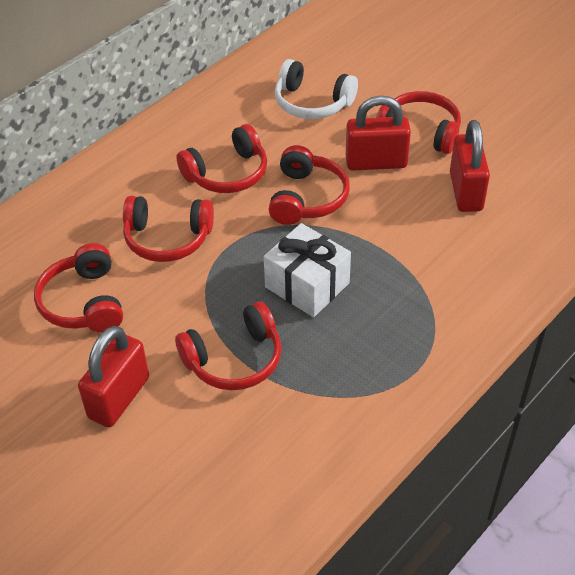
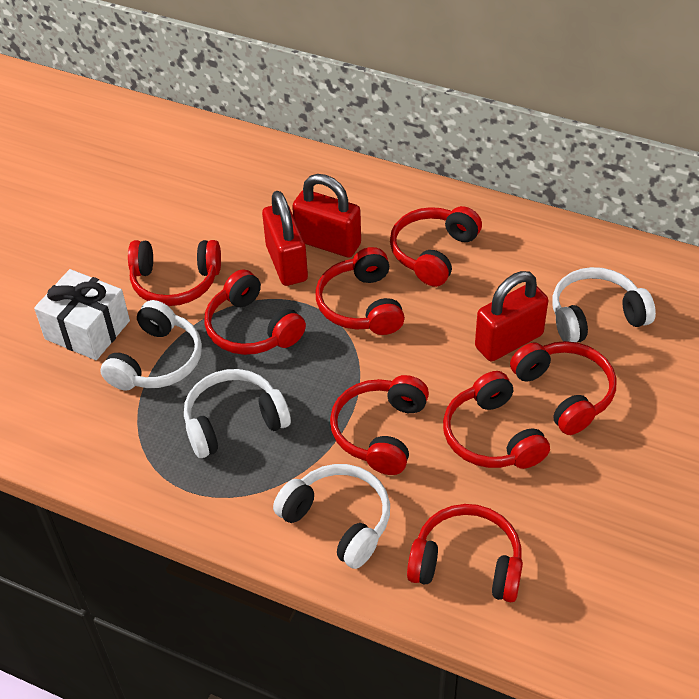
red headphones: 6 -> 8
white headphones: 1 -> 4

